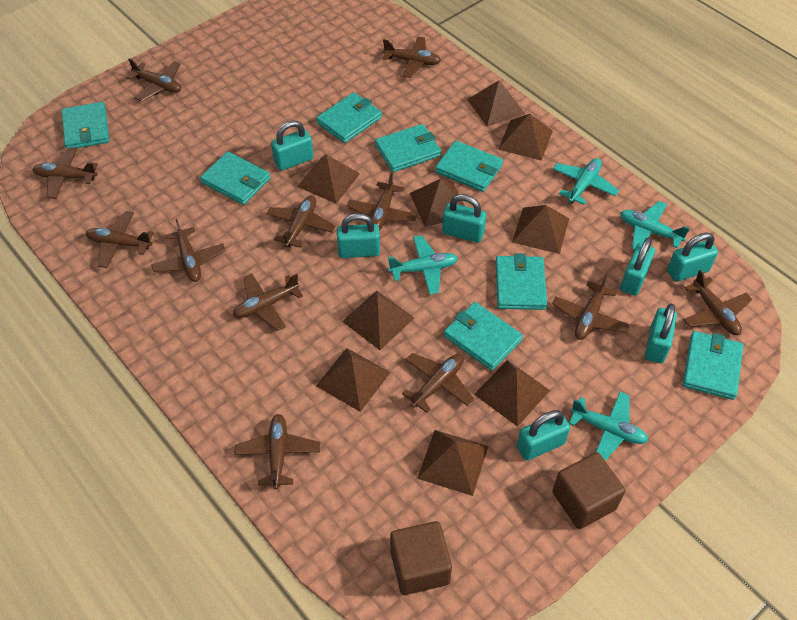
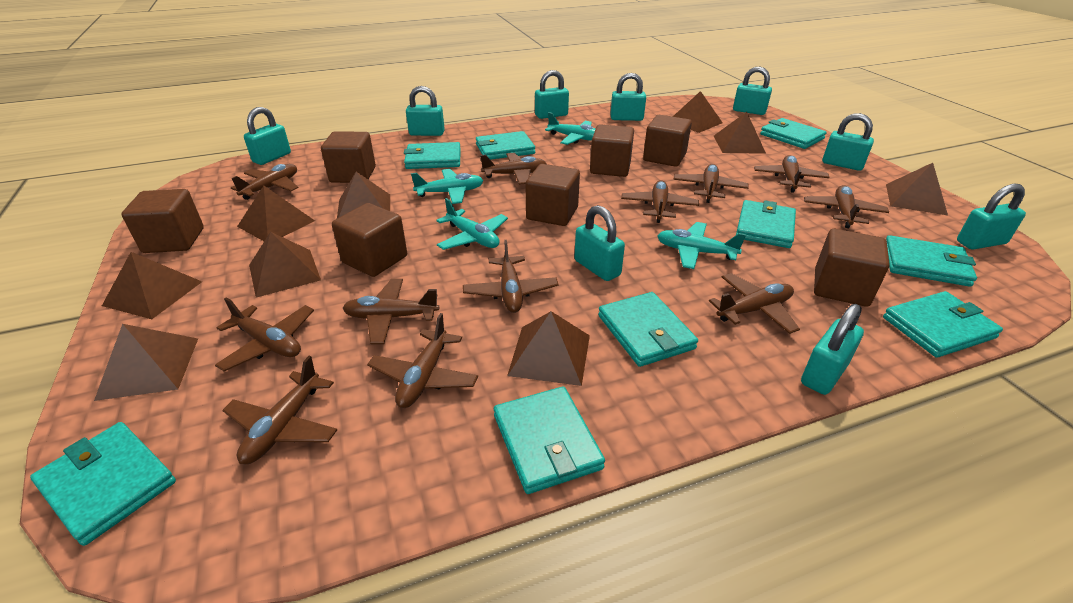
brown cube: 2 -> 7
turquoise padlock: 7 -> 9
turquoise wallet: 8 -> 9

